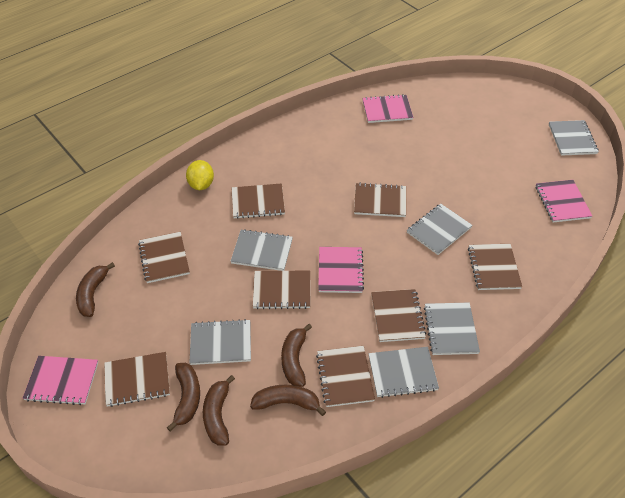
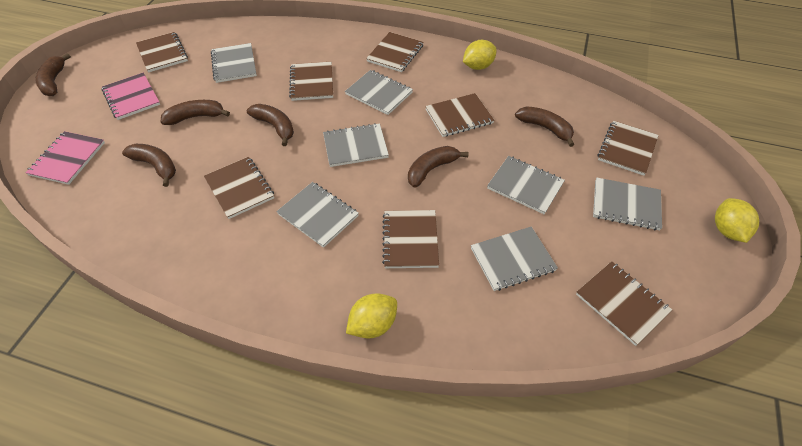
brown banana: 5 -> 6
grey notebook: 6 -> 7
pink notebook: 4 -> 2
yellow lemon: 1 -> 3

